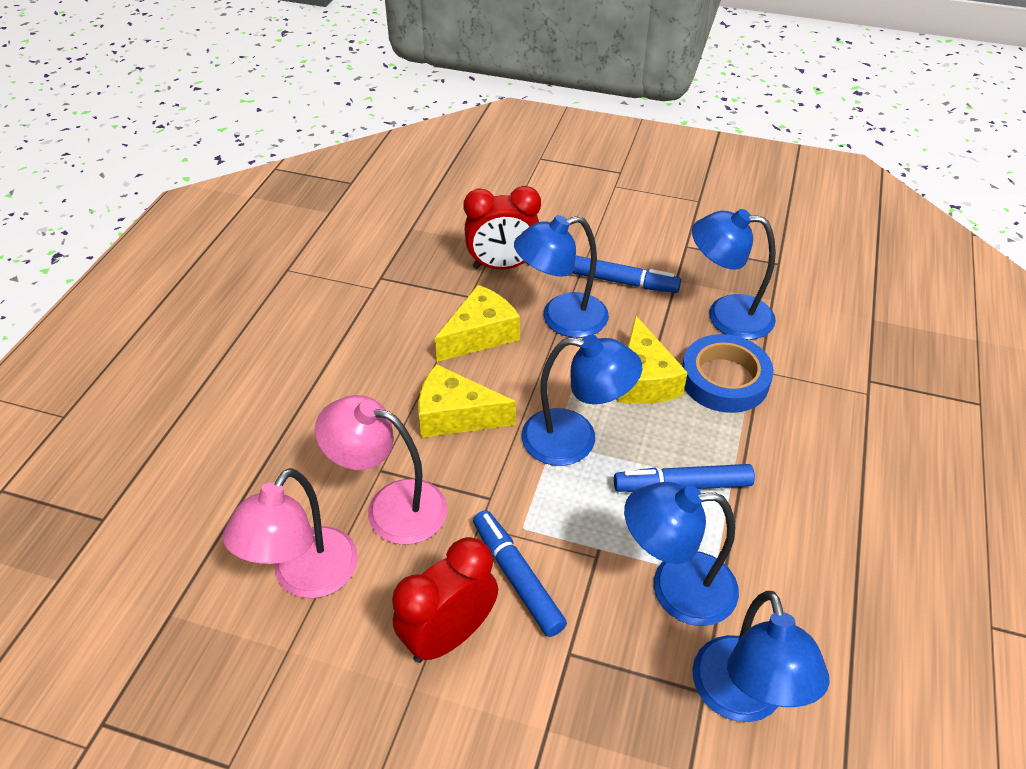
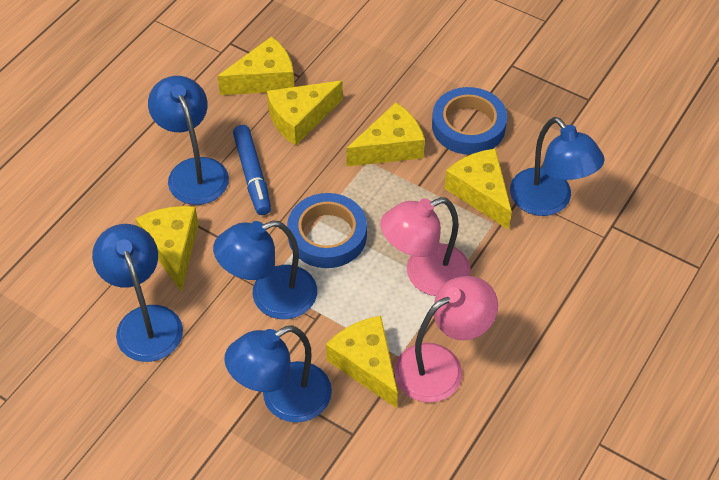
blue marker: 3 -> 1
blue tape: 1 -> 2
red clock: 2 -> 0
yellow cheese: 3 -> 6

